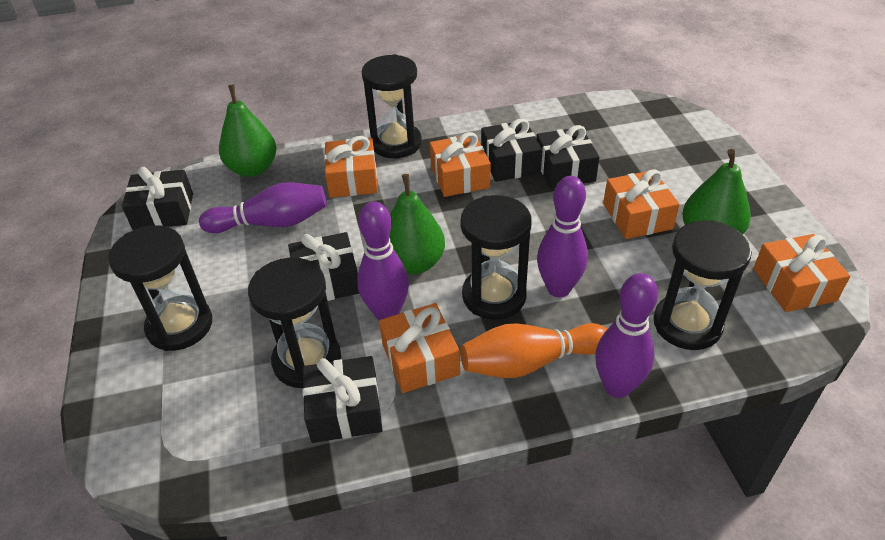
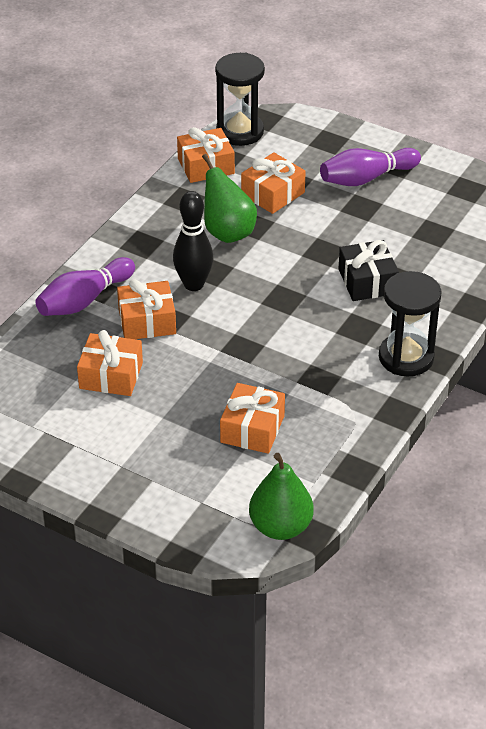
black bowling pin: 0 -> 1
black gift: 5 -> 1
black hourglass: 5 -> 2
green pear: 3 -> 2
orange bowling pin: 1 -> 0
purple bowling pin: 4 -> 2

